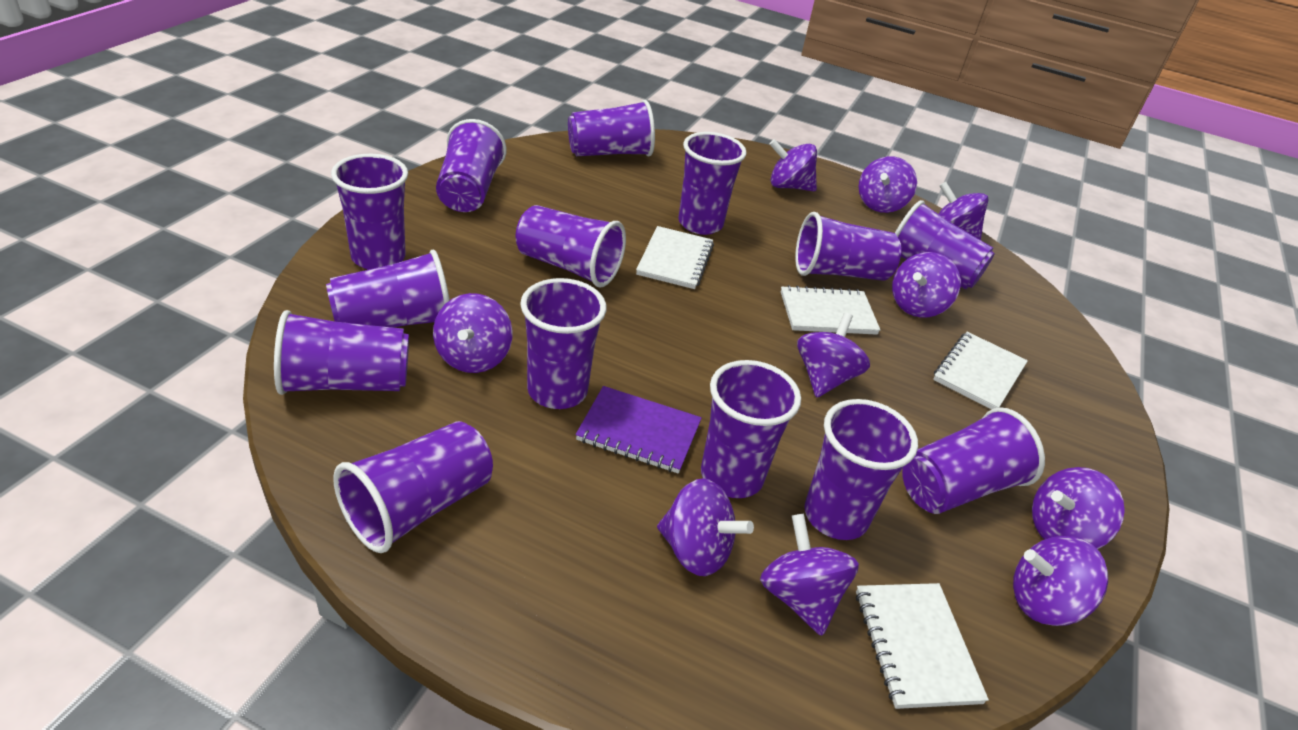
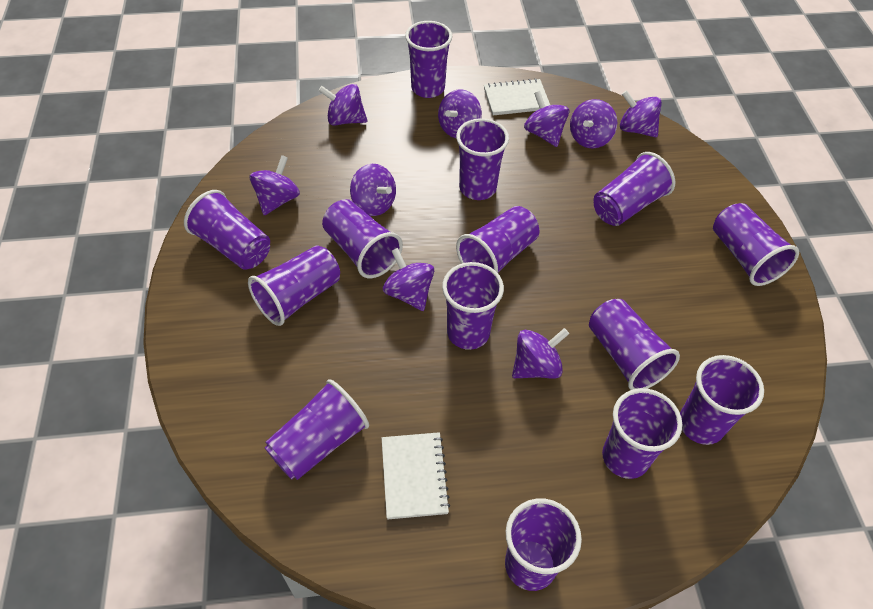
purple notebook: 1 -> 0
purple spinning top: 10 -> 9
white notebook: 4 -> 2

